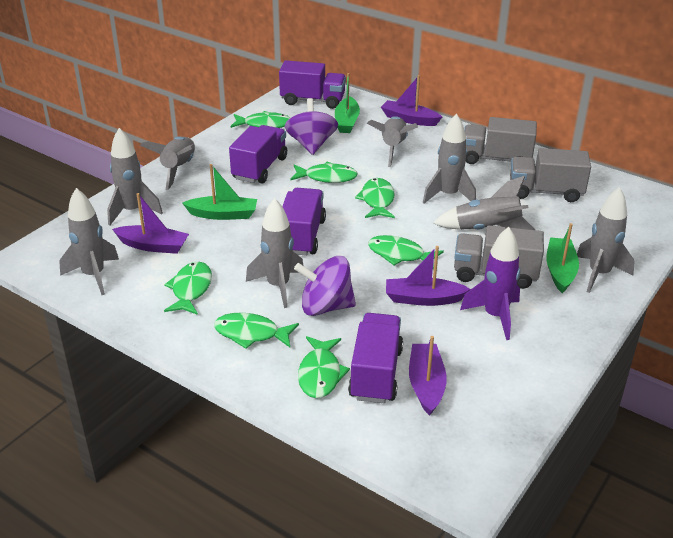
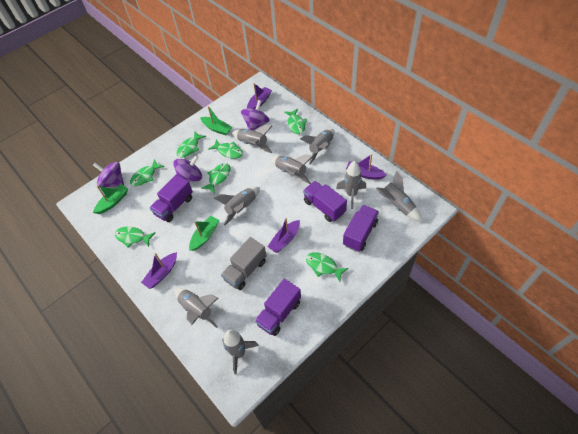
grey truck: 3 -> 1
purple rocket: 1 -> 0
purple spinning top: 2 -> 3

